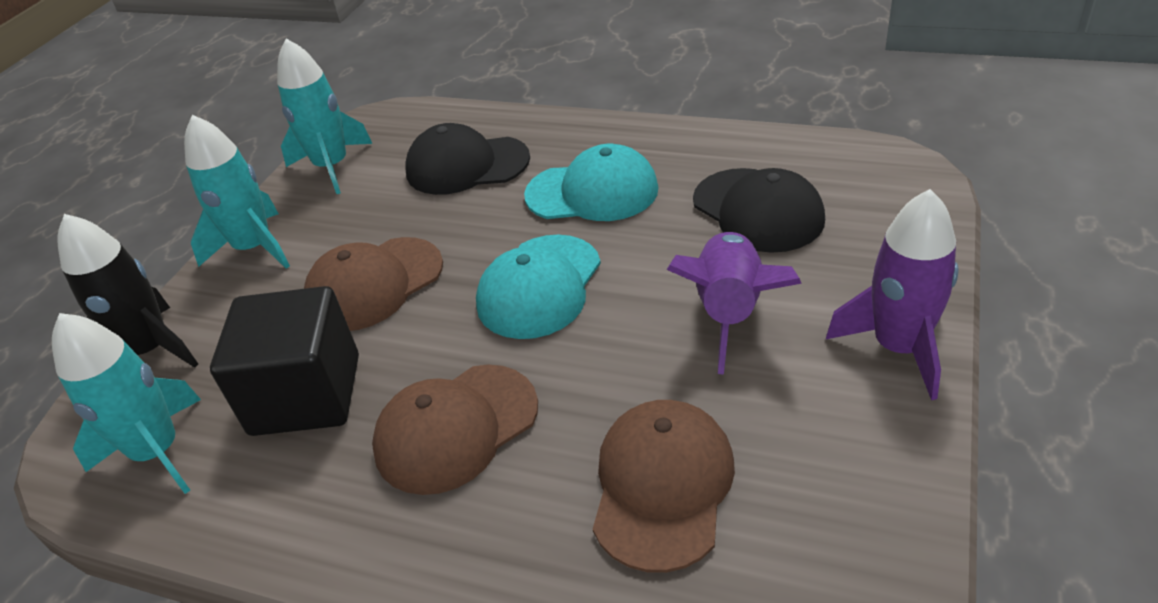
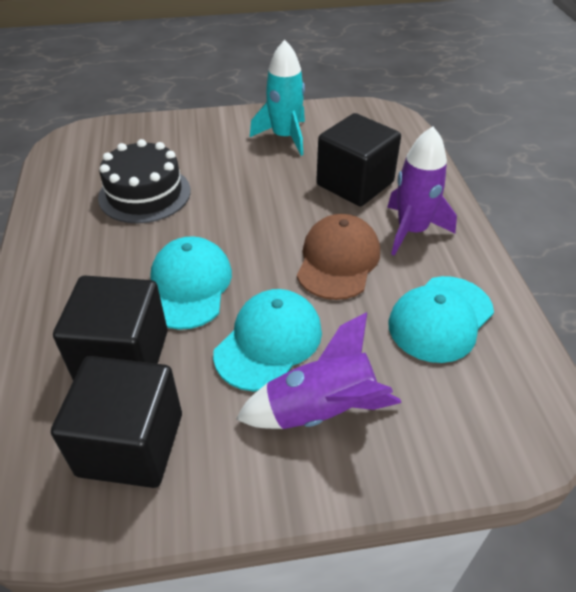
black cake: 0 -> 1
black cap: 2 -> 0
black cube: 1 -> 3
black rocket: 1 -> 0
brown cap: 3 -> 1
turquoise cap: 2 -> 3
turquoise rocket: 3 -> 1

